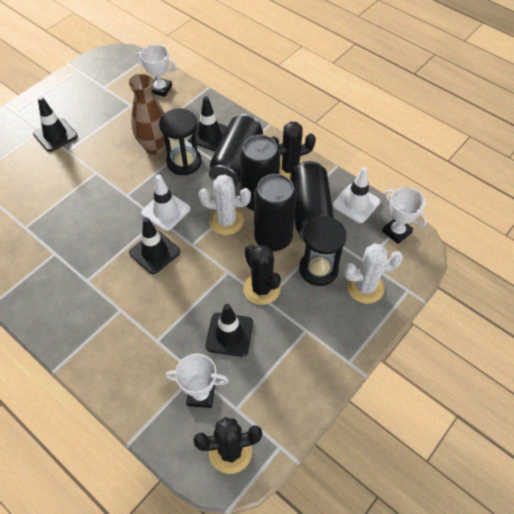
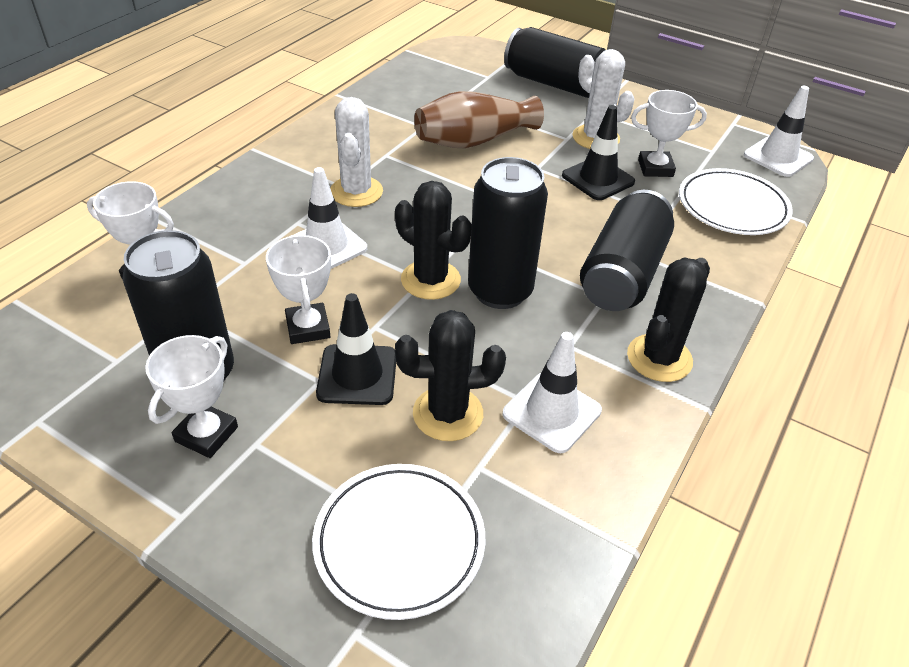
black hourglass: 2 -> 0
black traffic cone: 4 -> 2
white plate: 0 -> 2
white traffic cone: 2 -> 3
white trophy: 3 -> 4

